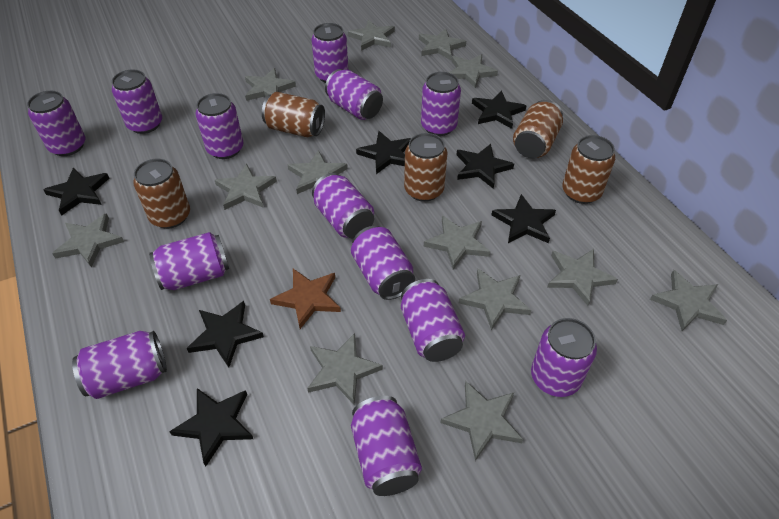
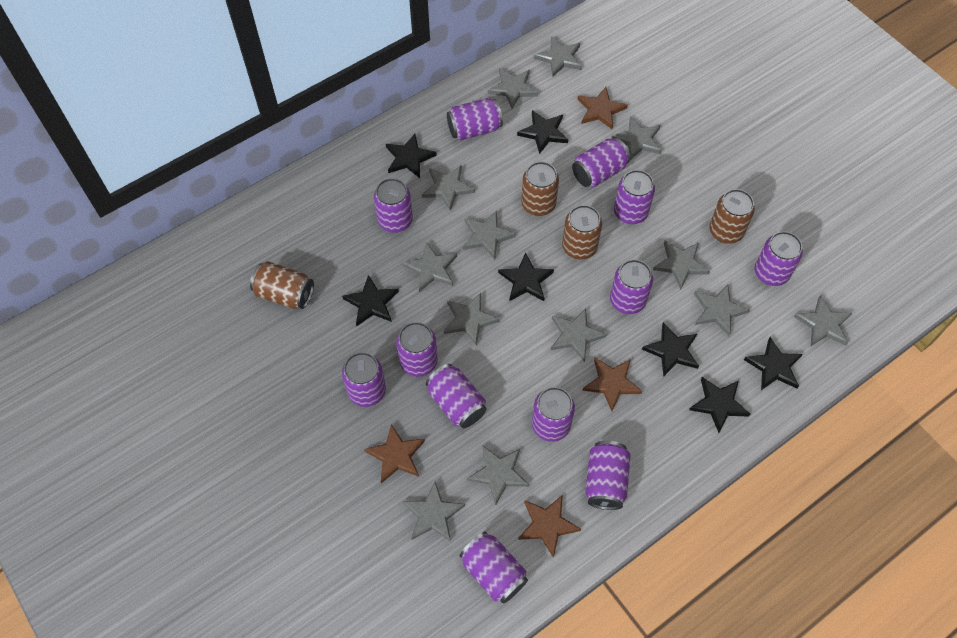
brown can: 5 -> 4
brown star: 1 -> 4
purple can: 13 -> 12

